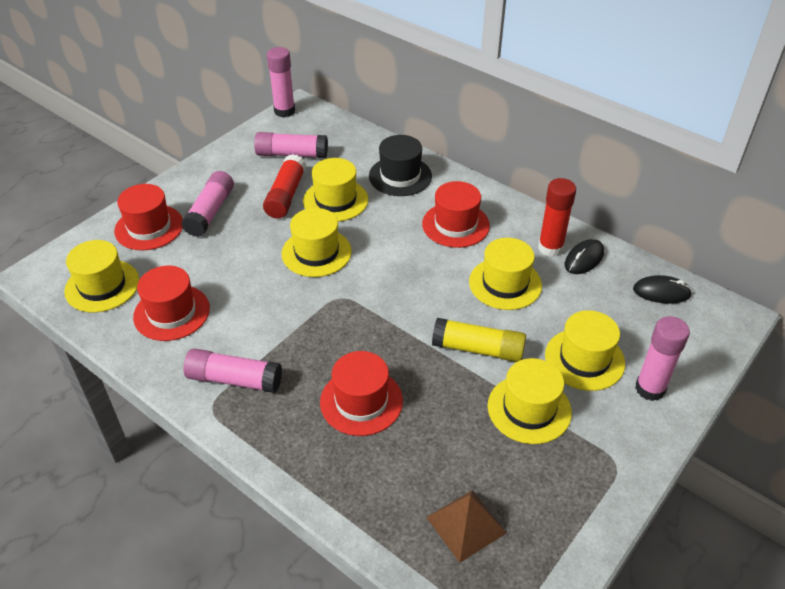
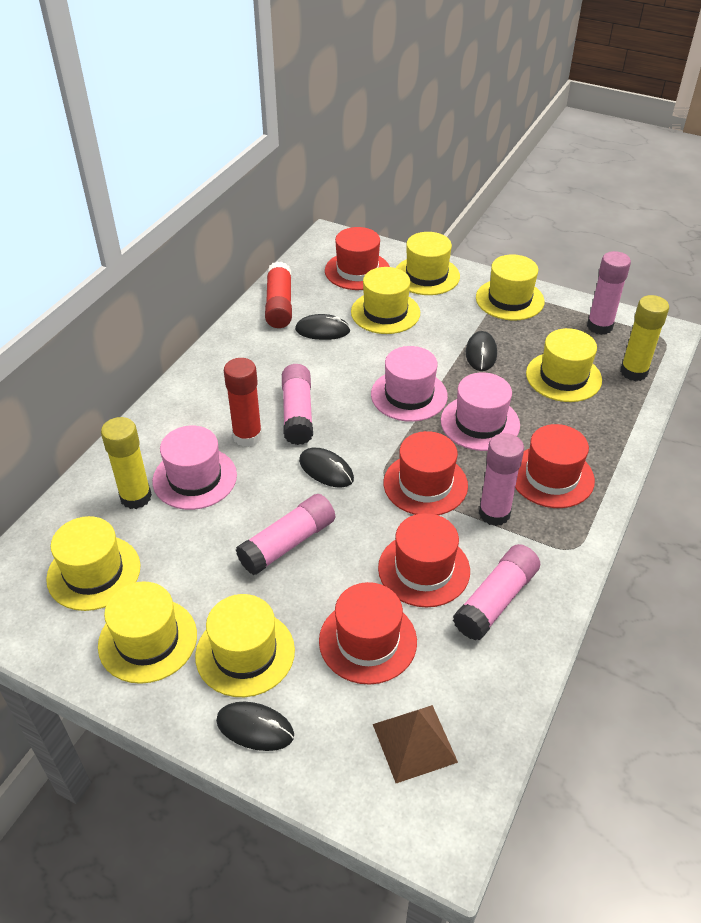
black hat: 1 -> 0
black mouse: 2 -> 4
pink hat: 0 -> 3
red hat: 4 -> 5
yellow glue stick: 1 -> 2
yellow hat: 6 -> 7

